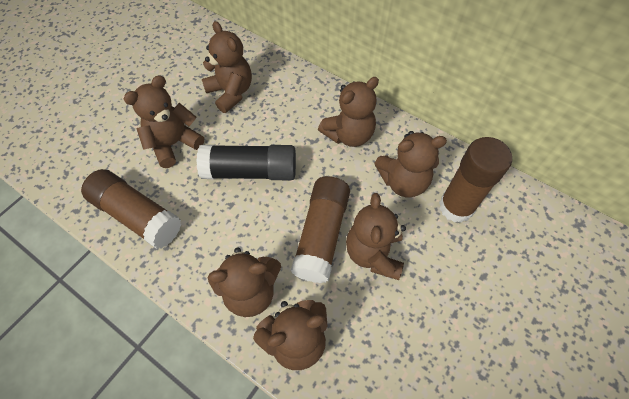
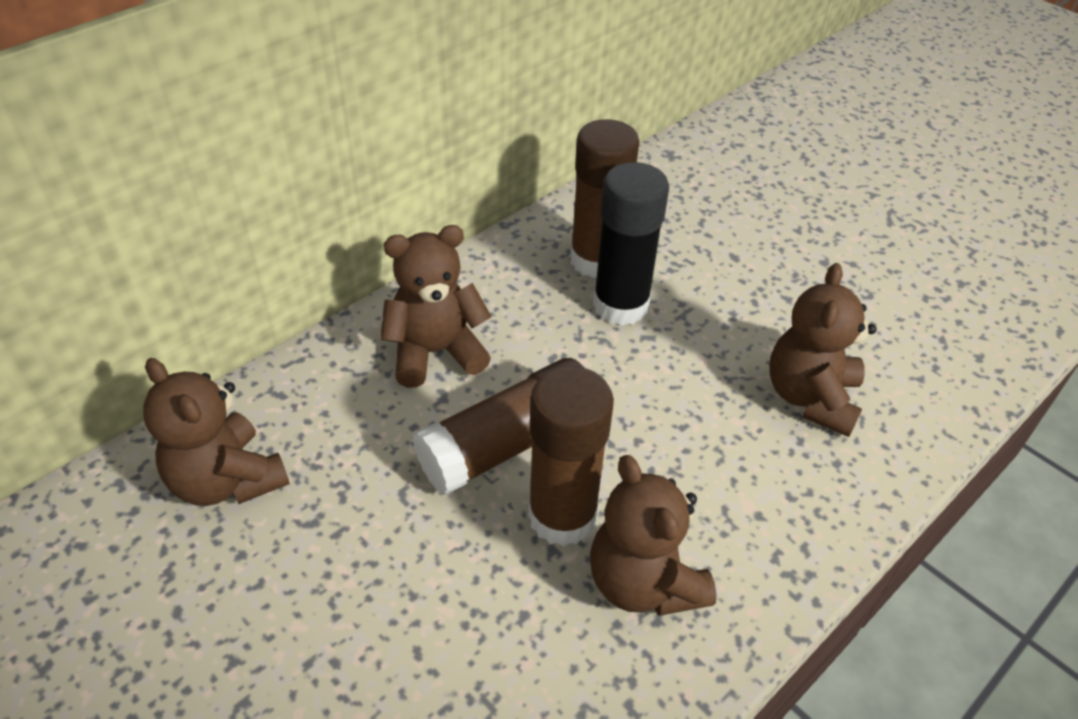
brown teddy bear: 7 -> 4

